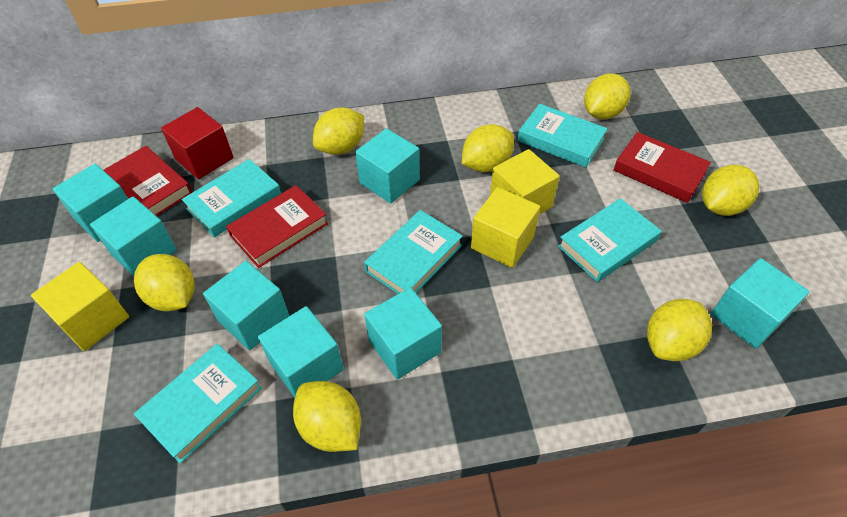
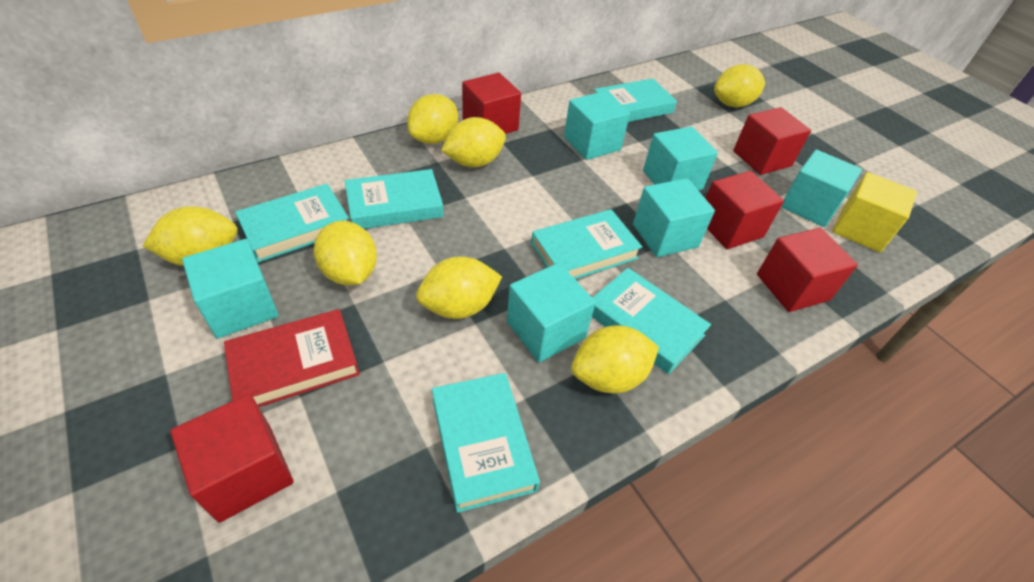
red book: 3 -> 1
red cube: 1 -> 5
turquoise book: 5 -> 6
turquoise cube: 7 -> 6
yellow cube: 3 -> 1

